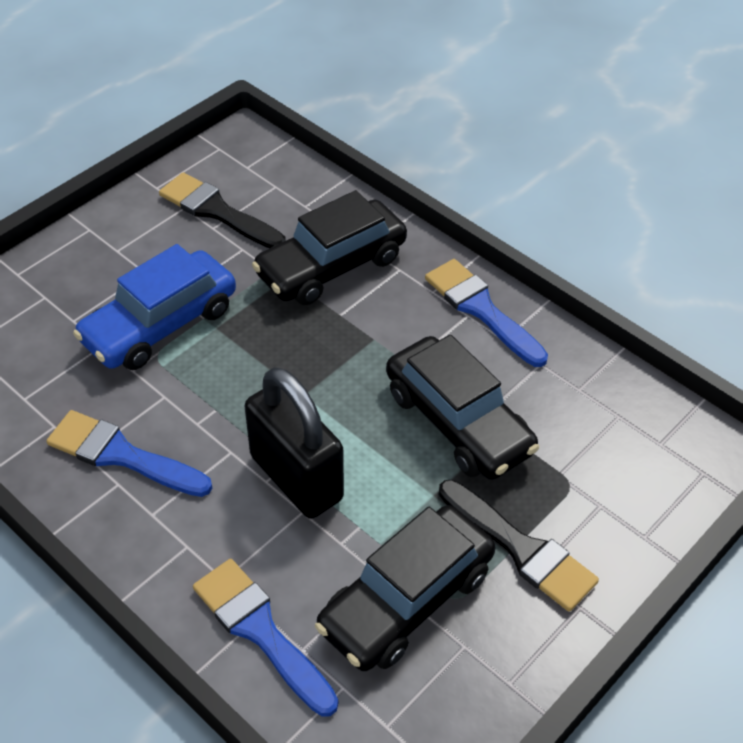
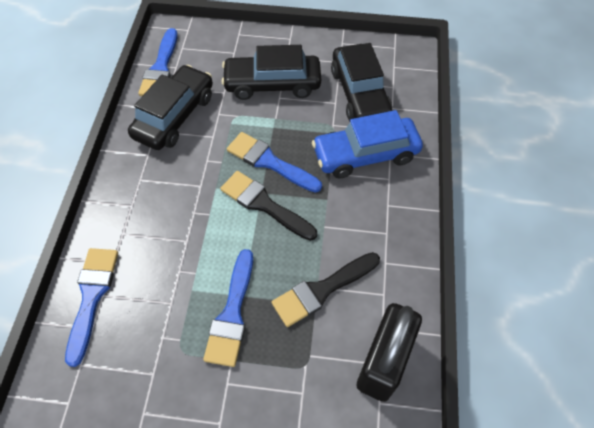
blue brush: 3 -> 4

